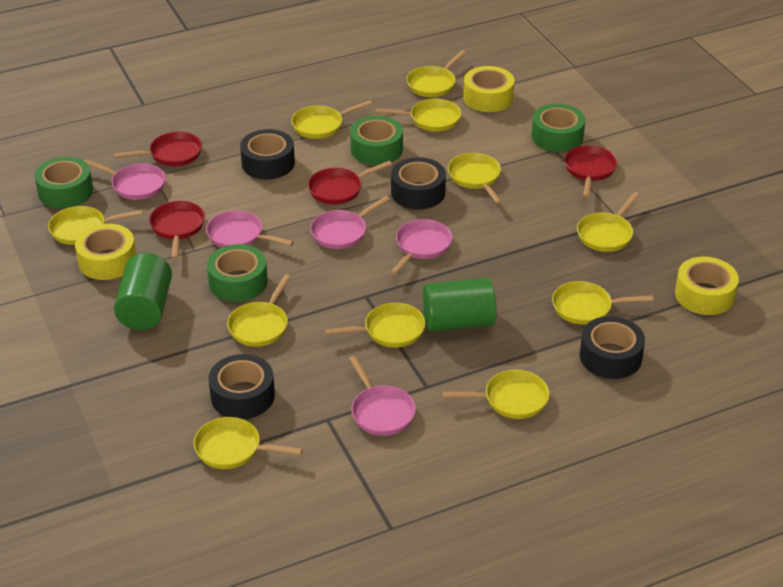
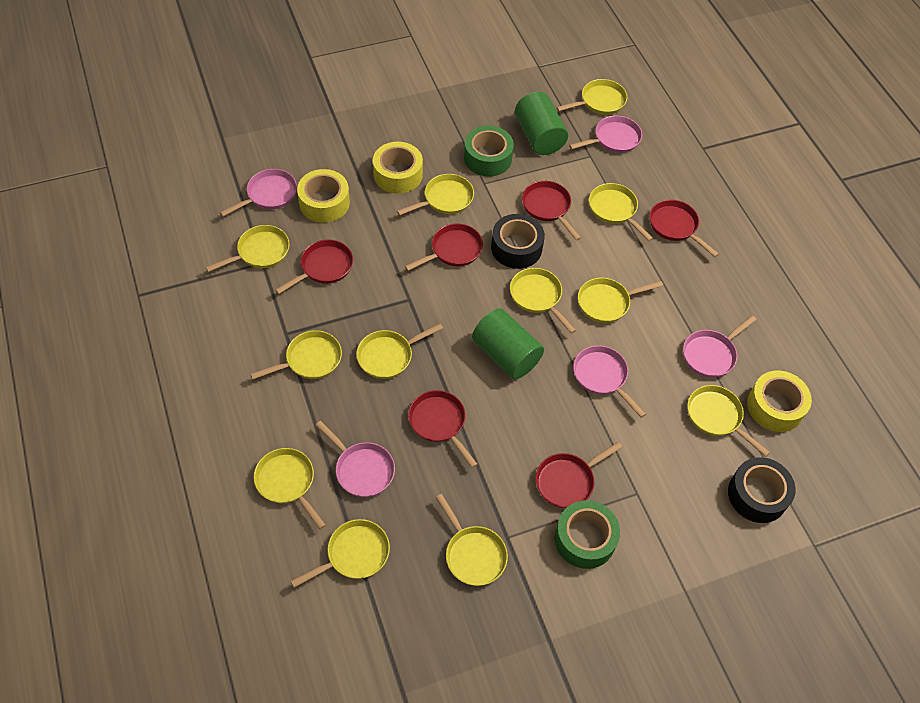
black tape: 4 -> 2
green tape: 4 -> 2
red pan: 4 -> 6
yellow pan: 11 -> 12

